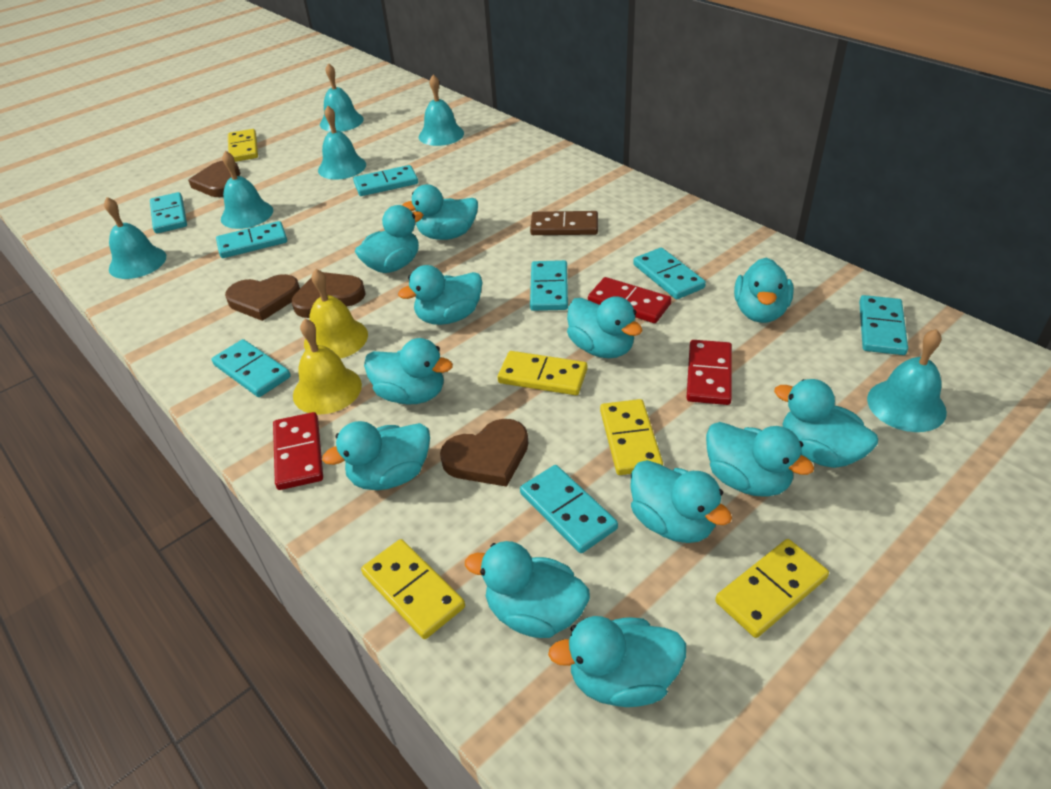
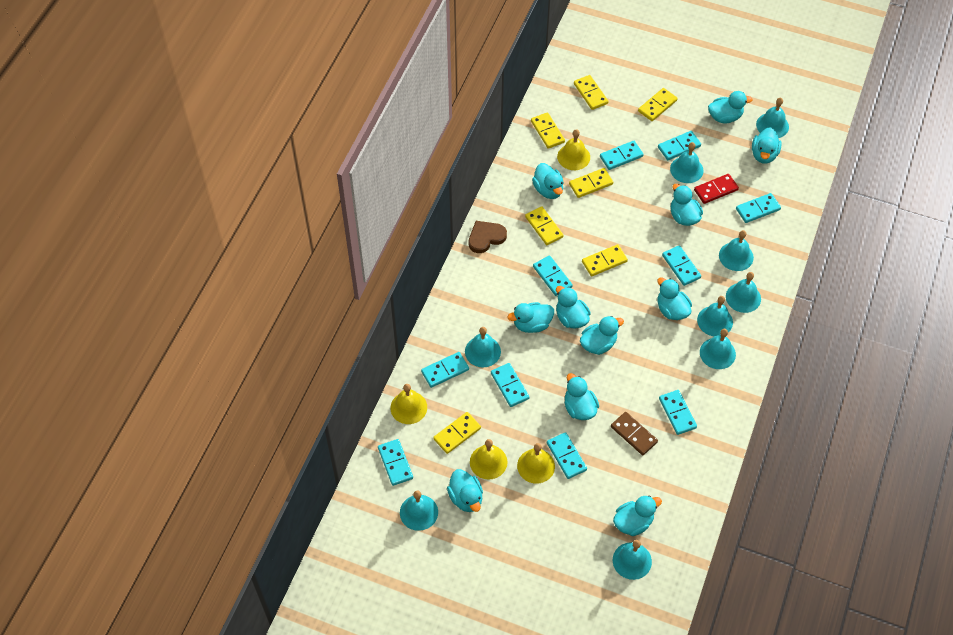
brown heart: 4 -> 1
red domino: 3 -> 1
turquoise bell: 6 -> 9
turquoise domino: 8 -> 10
turquoise duck: 12 -> 11
yellow bell: 2 -> 4
yellow domino: 5 -> 7

